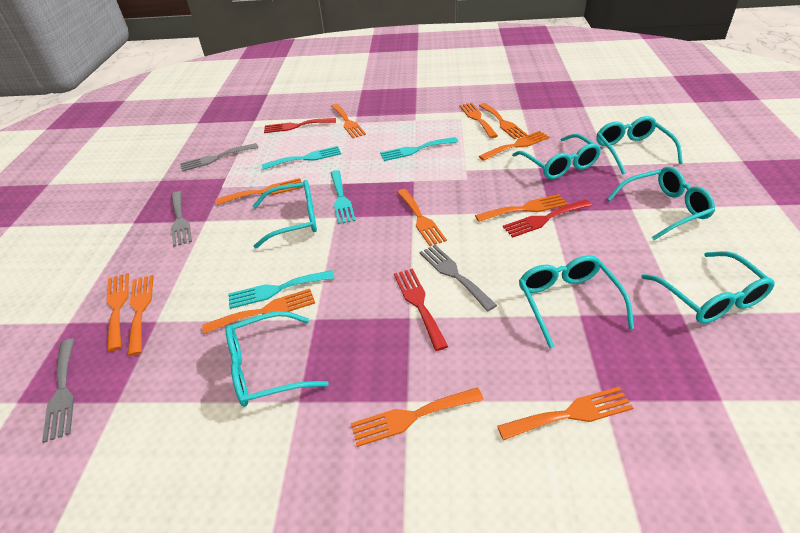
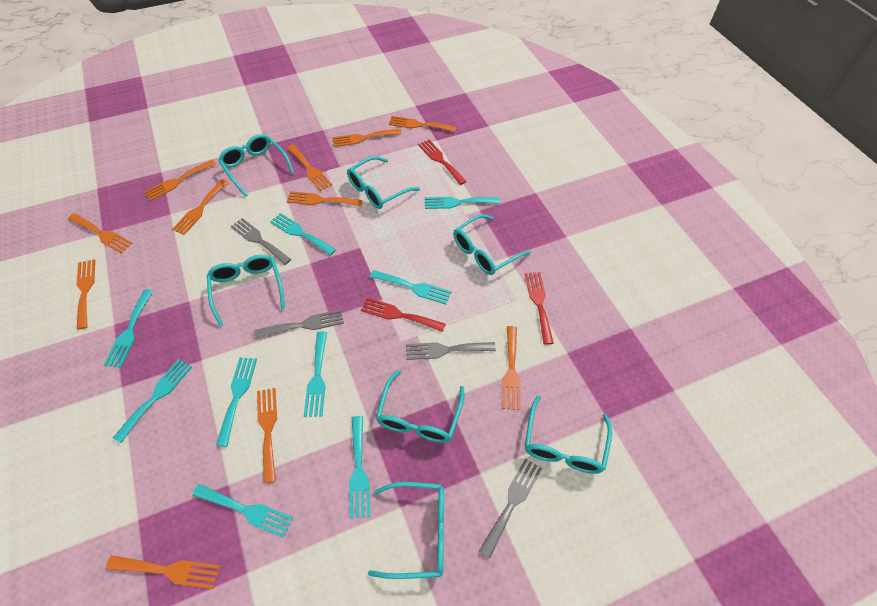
orange fork: 12 -> 11
turquoise fork: 4 -> 9

